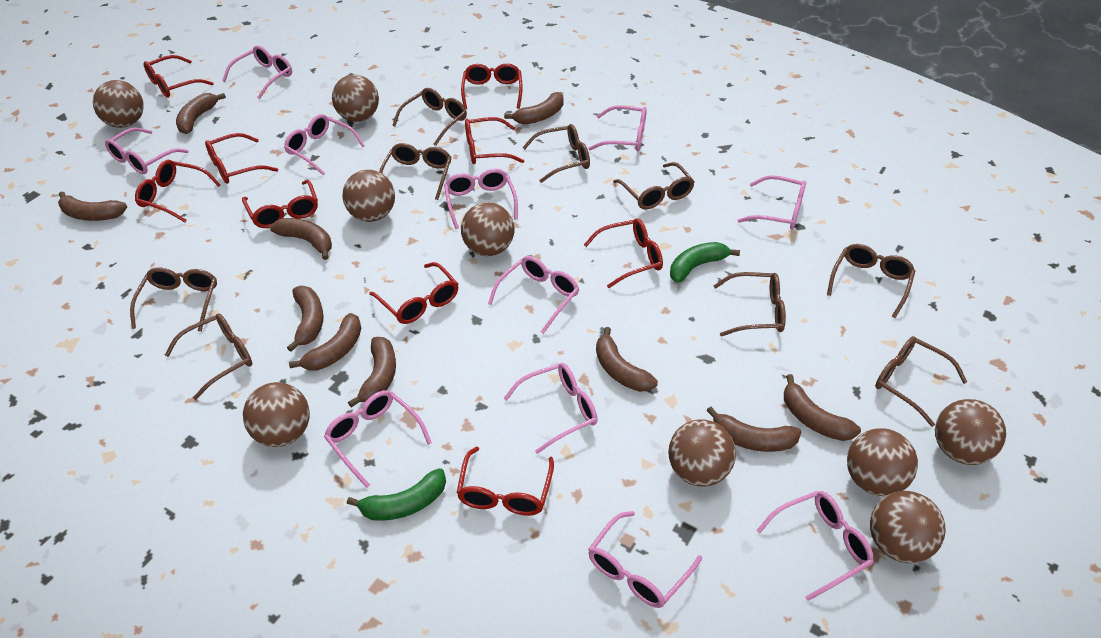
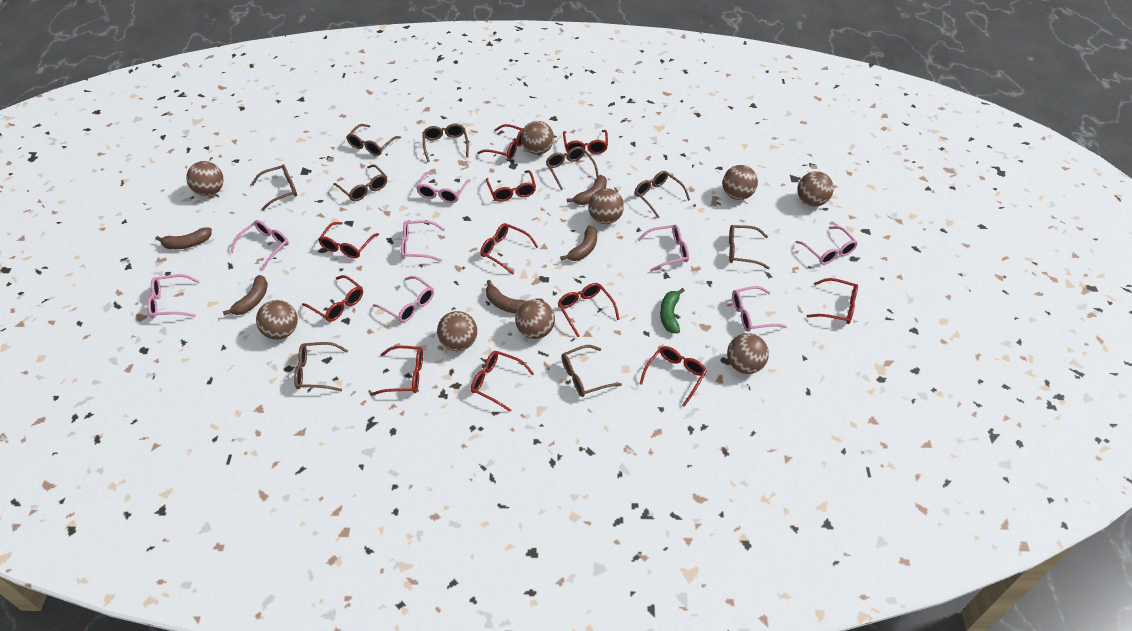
brown banana: 10 -> 5
green banana: 2 -> 1
pink glasses: 11 -> 8
red glasses: 9 -> 11

